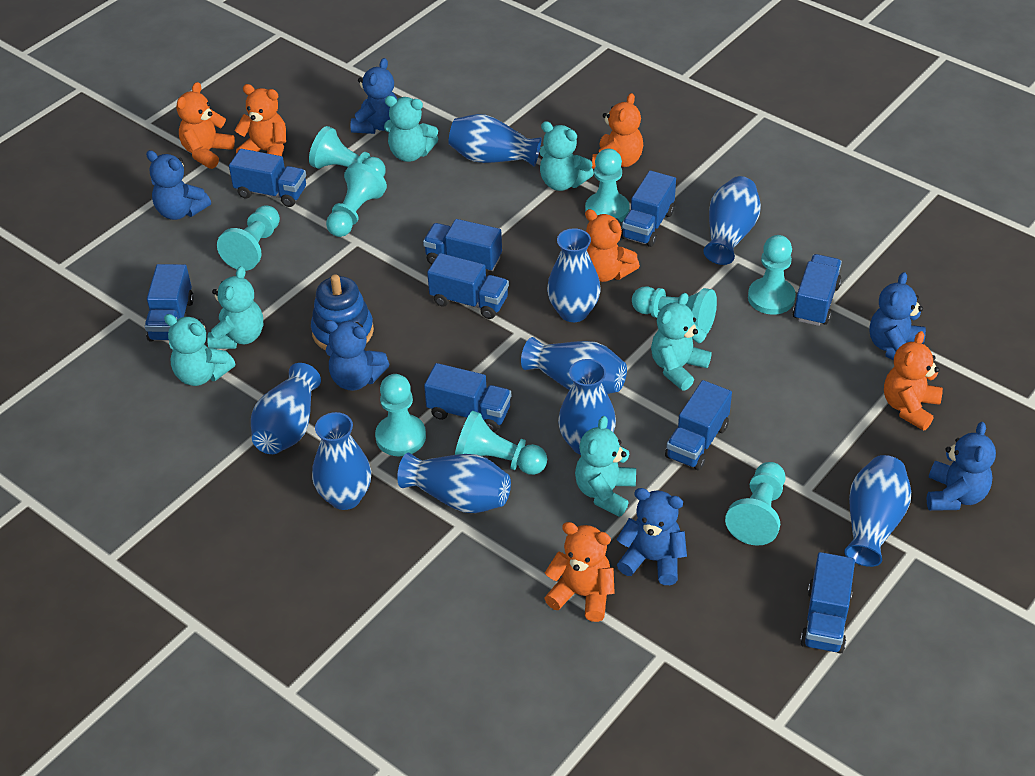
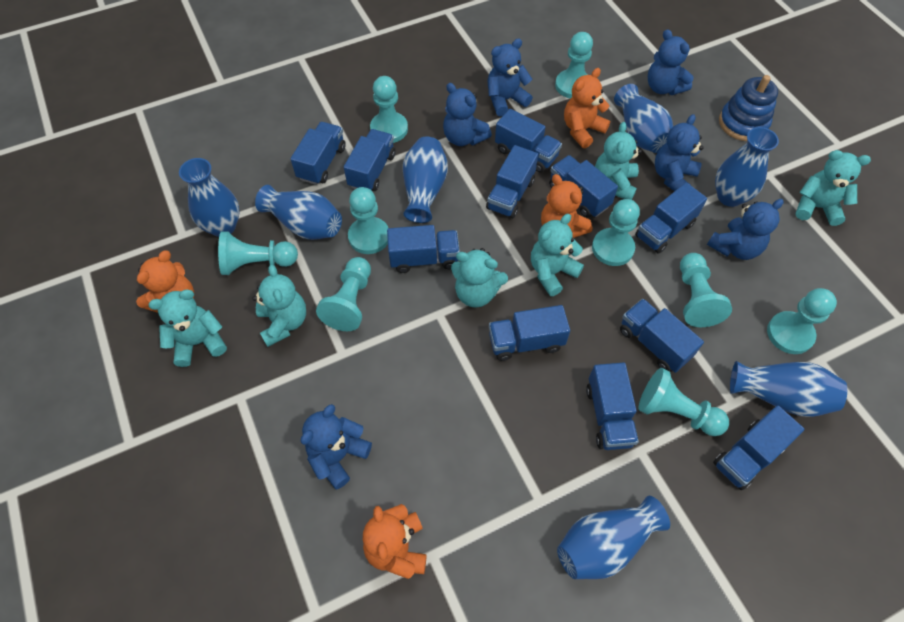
blue truck: 9 -> 11
blue vase: 9 -> 7
orange teddy bear: 6 -> 4

